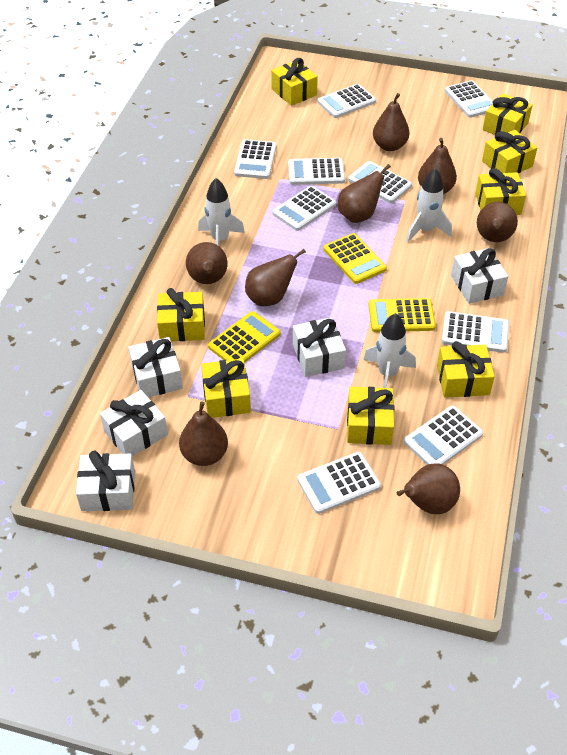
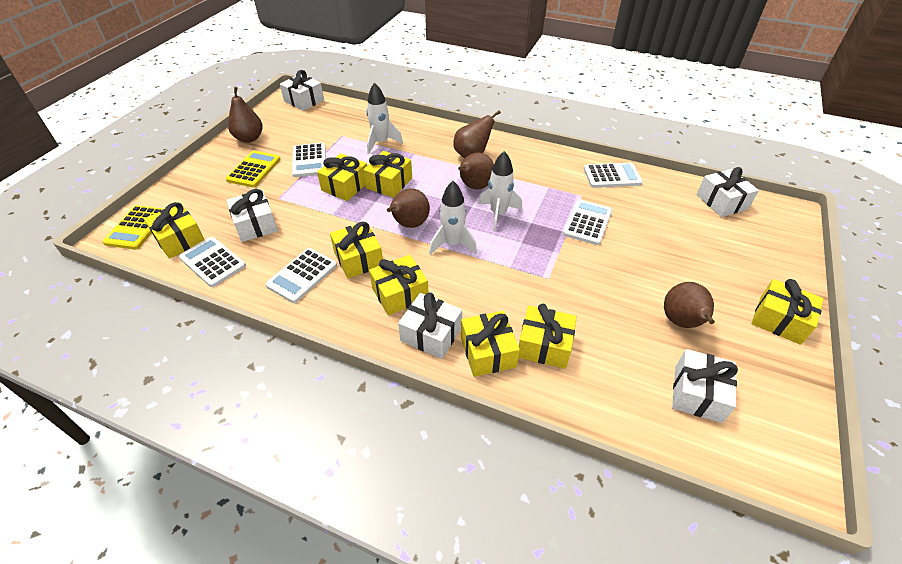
brown pear: 8 -> 5
white calculator: 9 -> 5
yellow calculator: 3 -> 2

